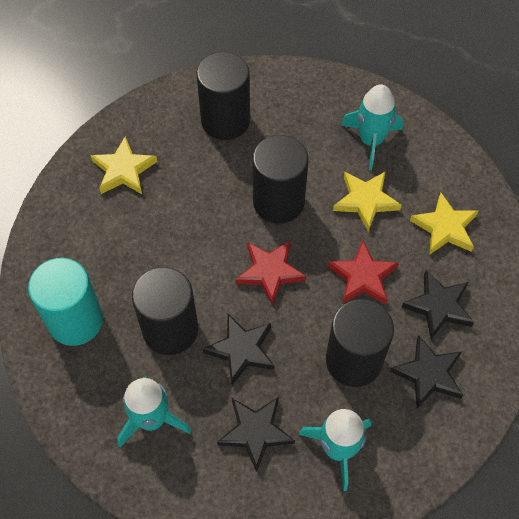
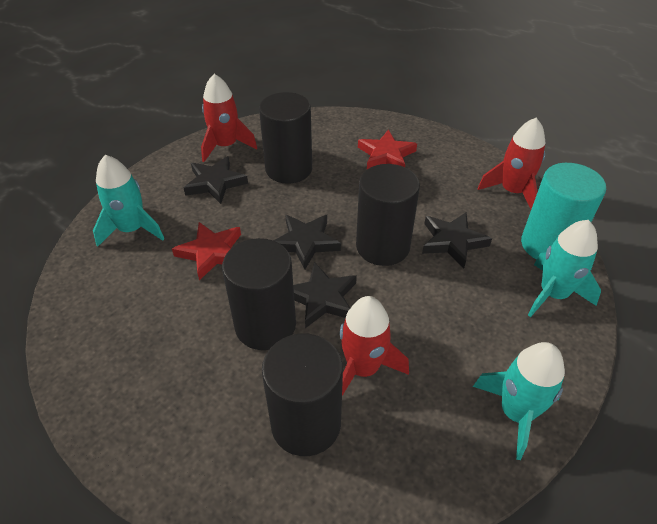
red rocket: 0 -> 3
yellow star: 3 -> 0

